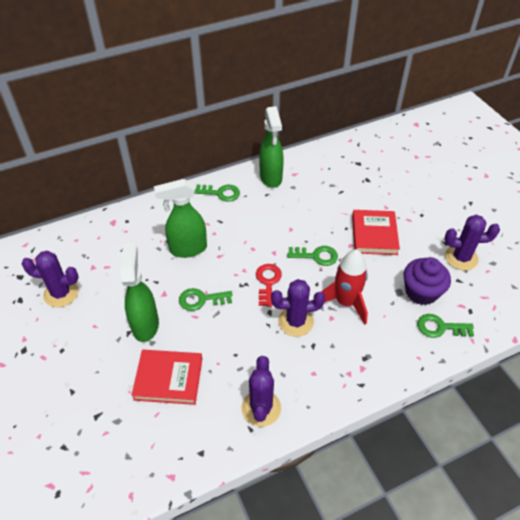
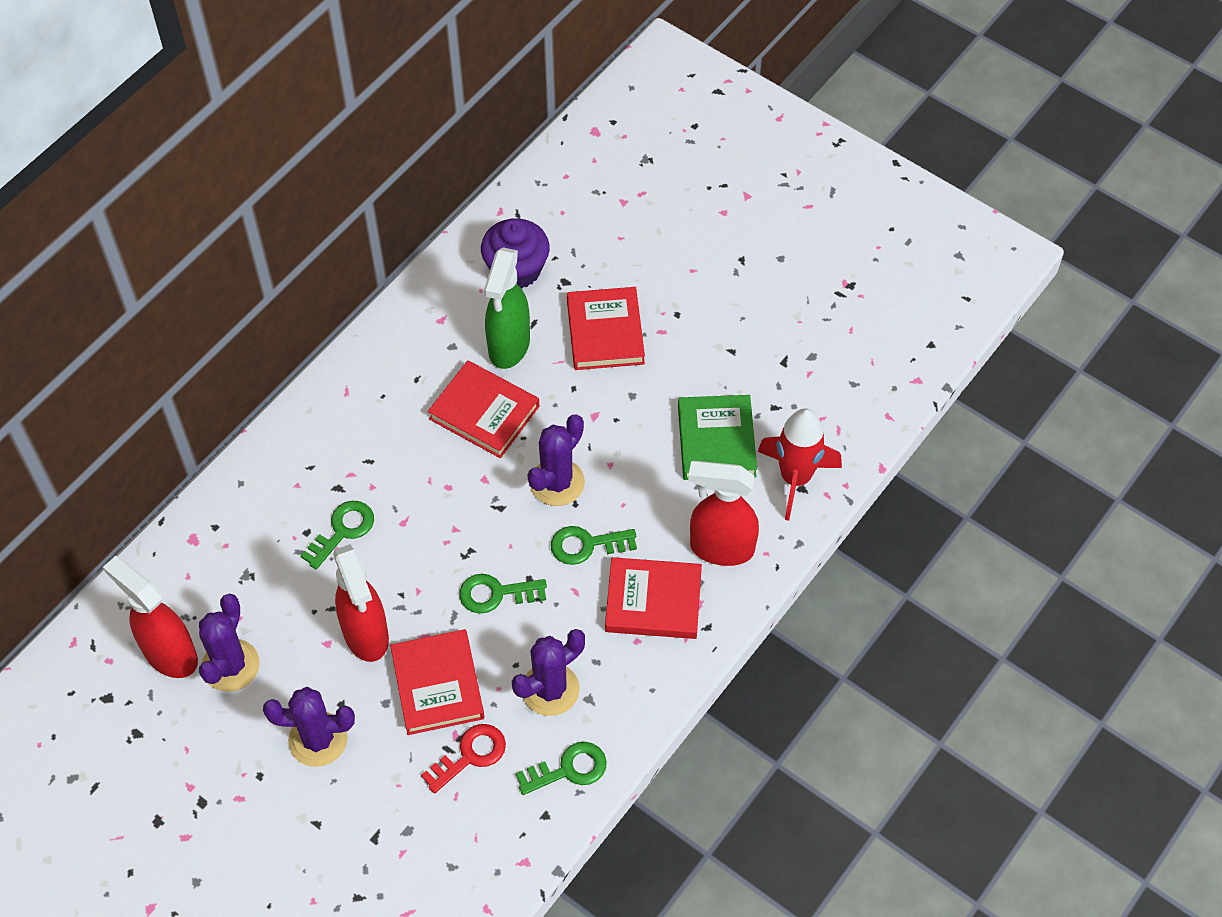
green book: 0 -> 1
green spray bottle: 3 -> 1
red book: 2 -> 4
red spray bottle: 0 -> 3

